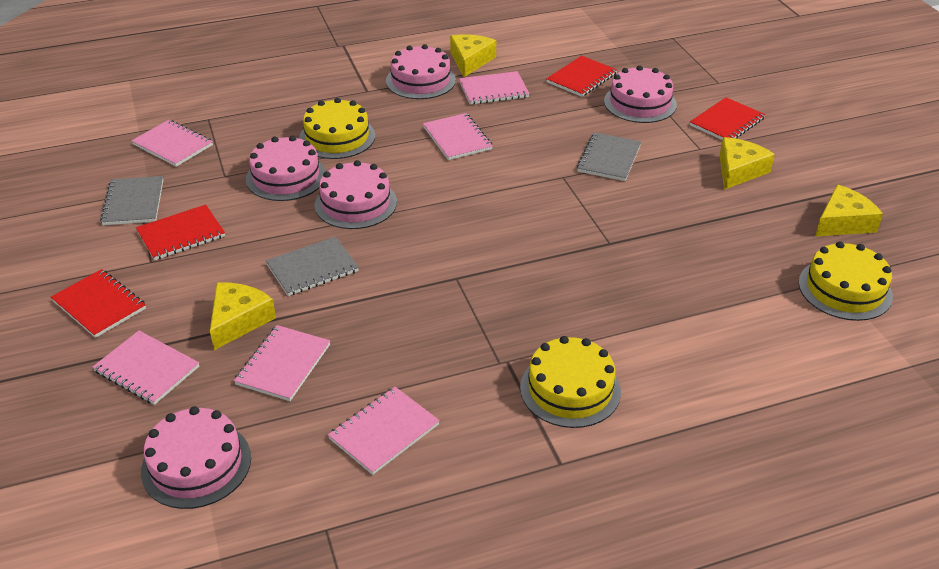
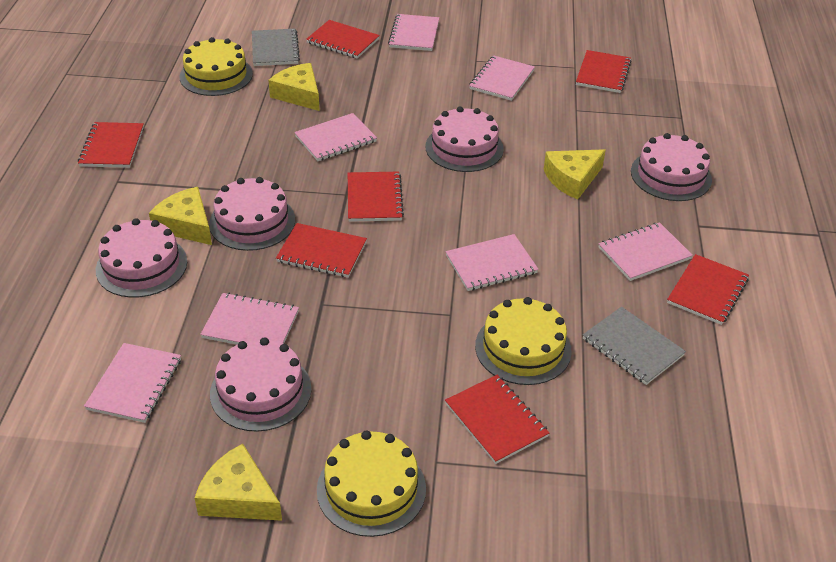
grey notebook: 3 -> 2
pink notebook: 6 -> 7
red notebook: 4 -> 7

